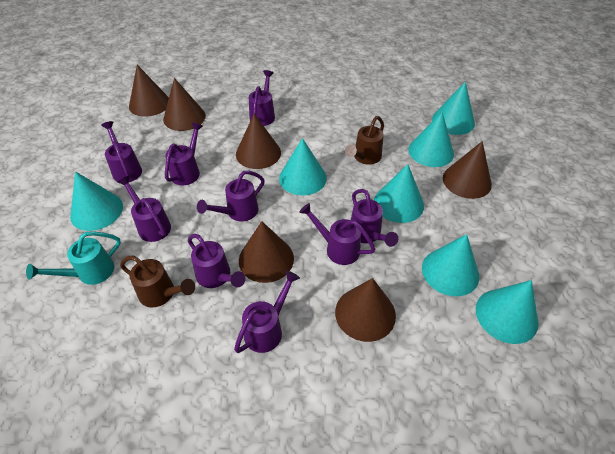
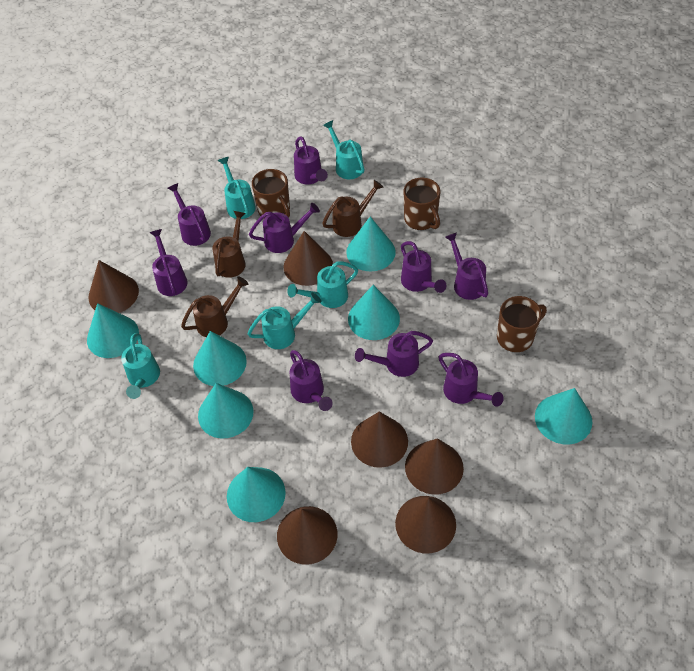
brown mug: 0 -> 3
brown watering can: 2 -> 3
turquoise watering can: 1 -> 5

